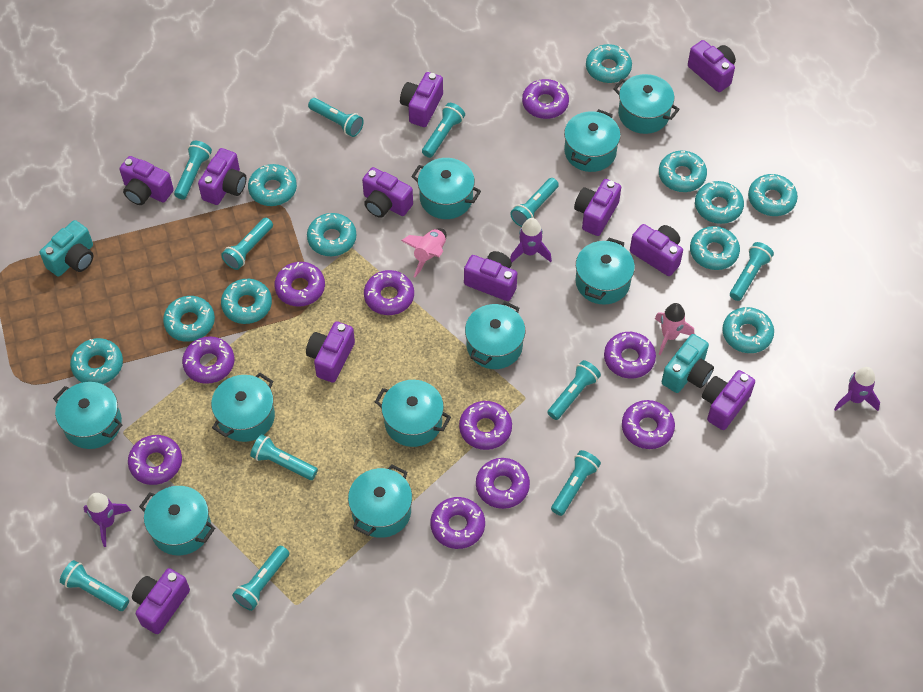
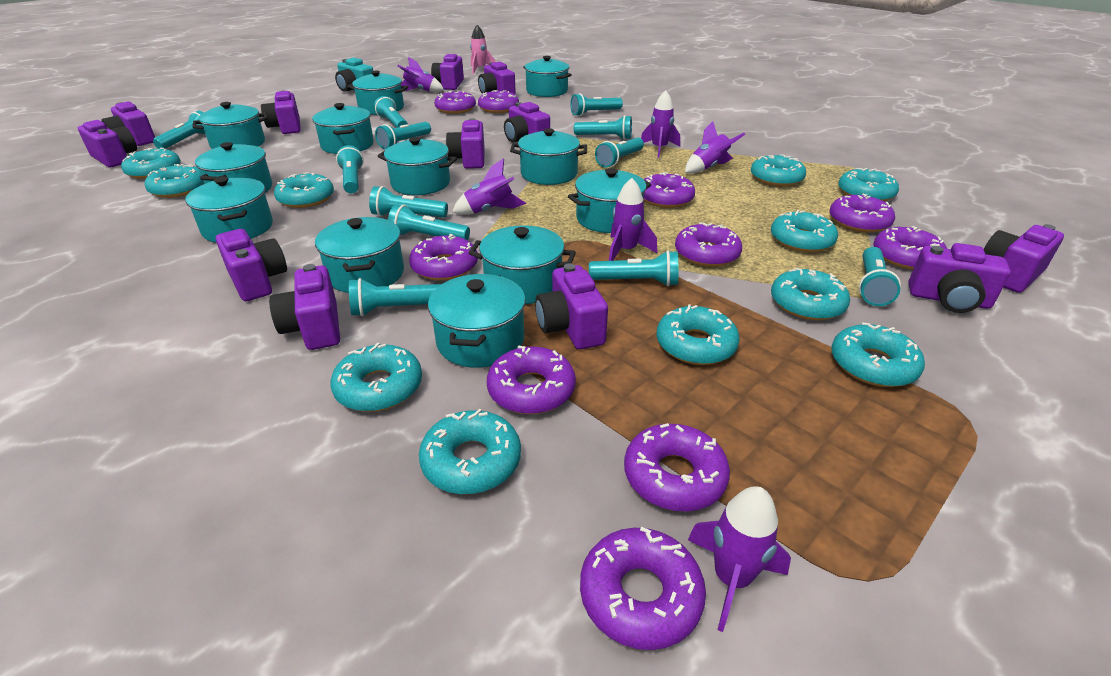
pink rocket: 2 -> 1
purple camera: 11 -> 12
purple rocket: 3 -> 6
turquoise camera: 2 -> 1
turquoise flashlight: 11 -> 12
turquoise pot: 10 -> 12

